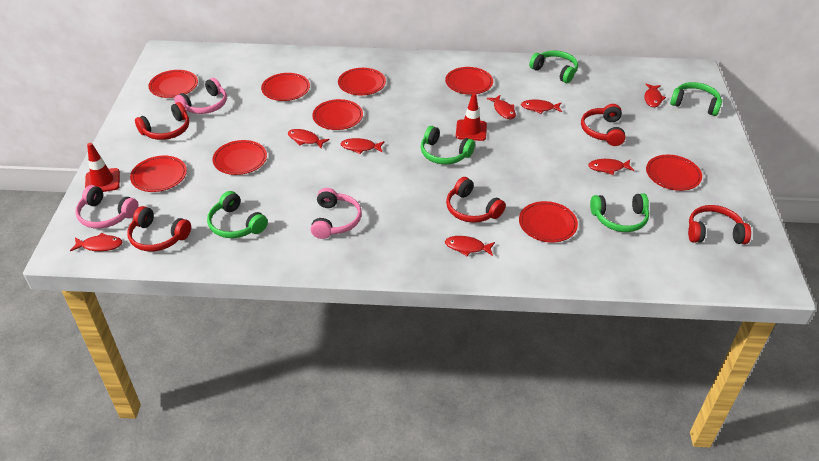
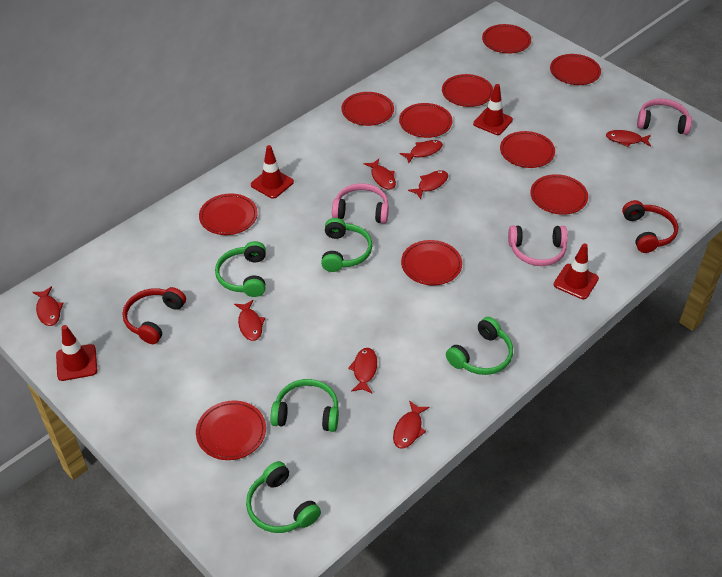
red headphones: 5 -> 2
red plate: 9 -> 10
red traffic cone: 2 -> 4

